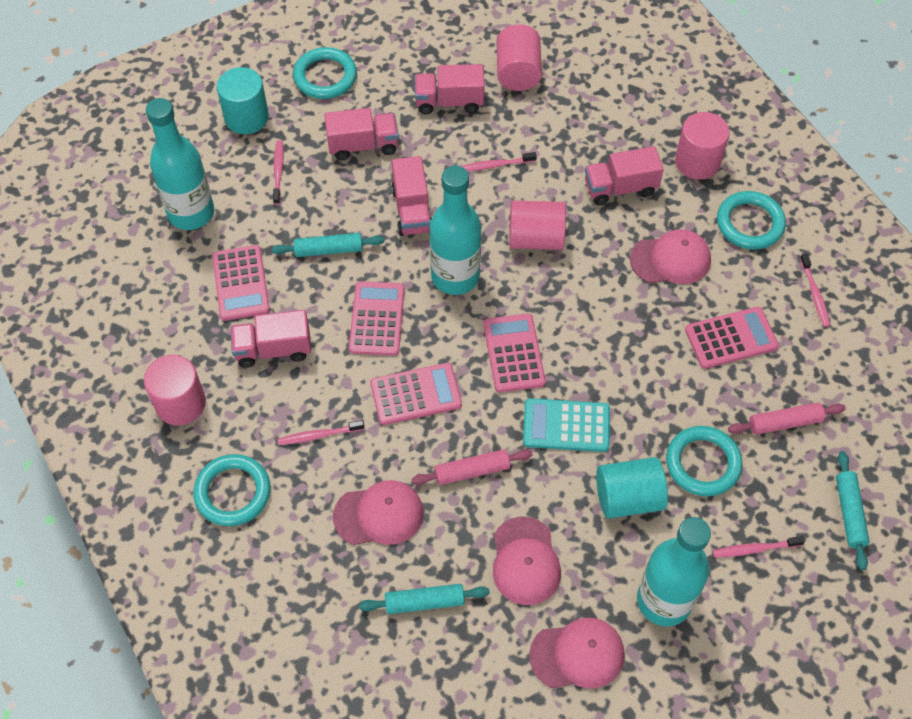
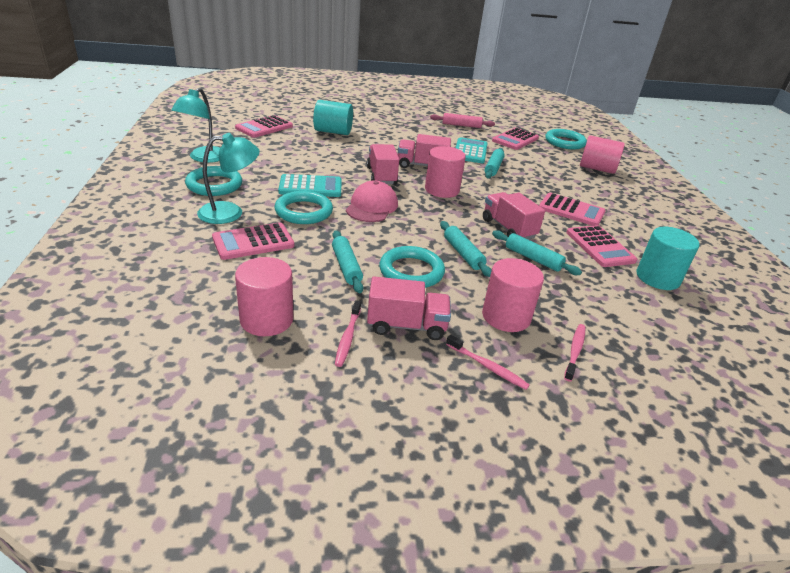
pink cap: 4 -> 1
pink rolling pin: 2 -> 1
pink toothbrush: 5 -> 3
pink truck: 5 -> 4
turquoise bottle: 3 -> 0
turquoise calculator: 1 -> 2
turquoise lamp: 0 -> 2
turquoise rolling pin: 3 -> 4

